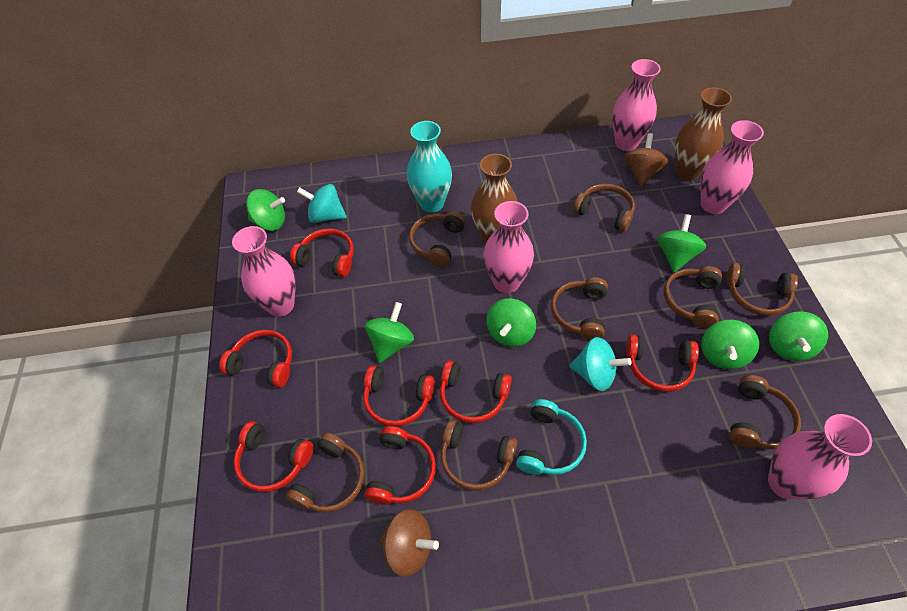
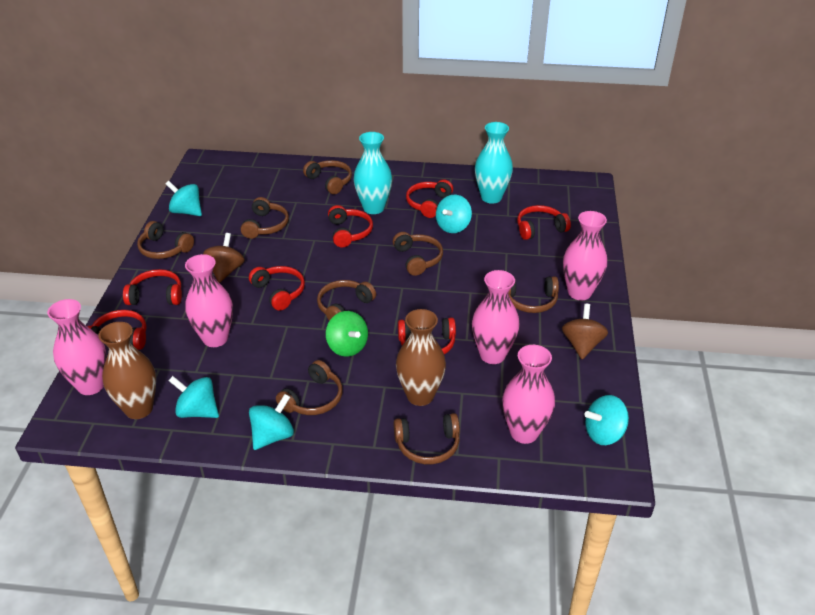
green spinning top: 6 -> 1
turquoise headphones: 1 -> 0
turquoise spinning top: 2 -> 5
turquoise vase: 1 -> 2

